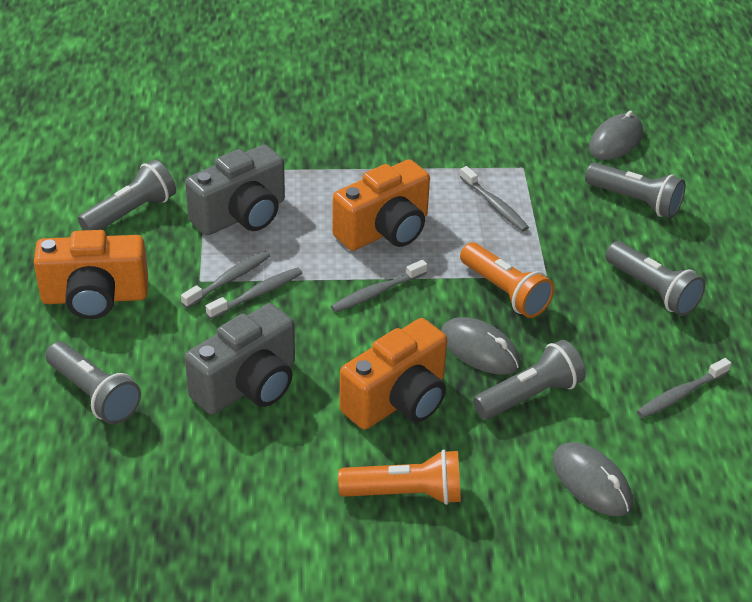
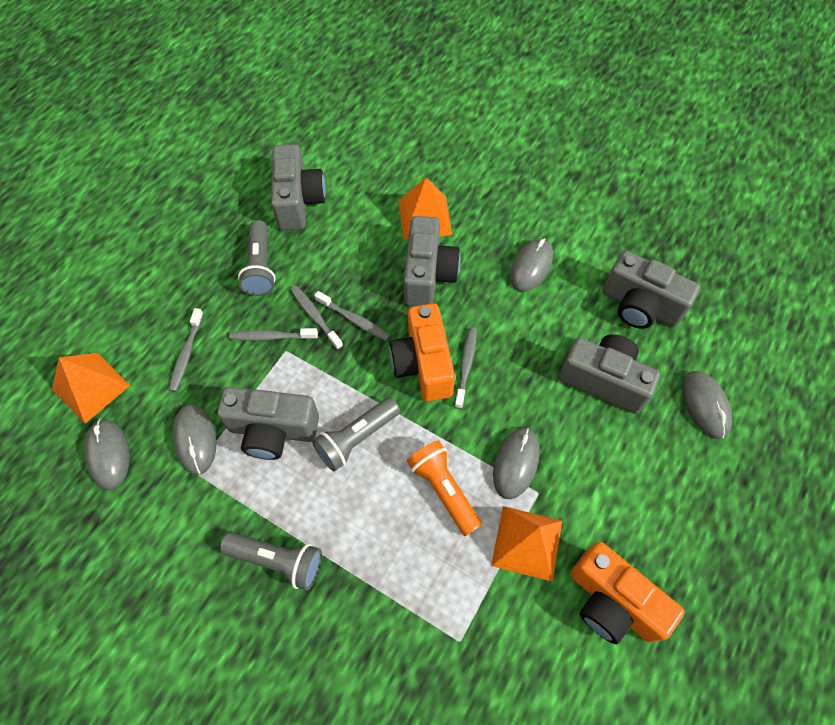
grey camera: 2 -> 5
grey flashlight: 5 -> 3
grey mouse: 3 -> 5
orange camera: 3 -> 2
orange flashlight: 2 -> 1
orange pyramid: 0 -> 3

